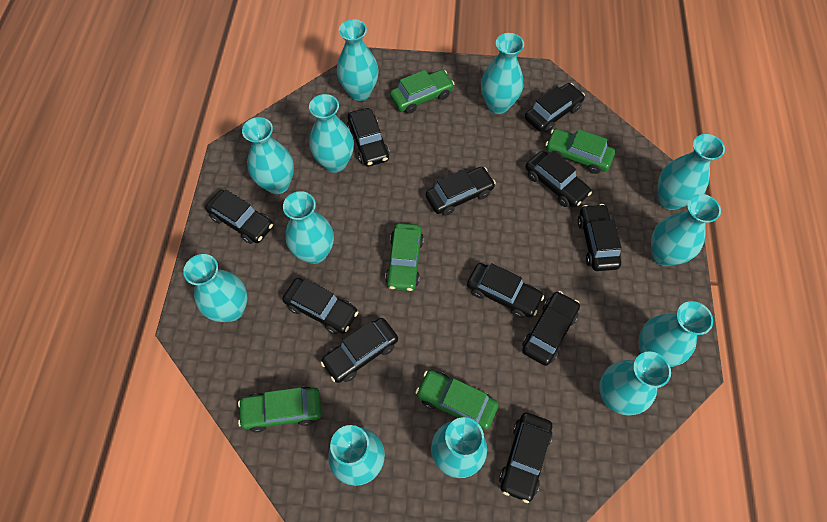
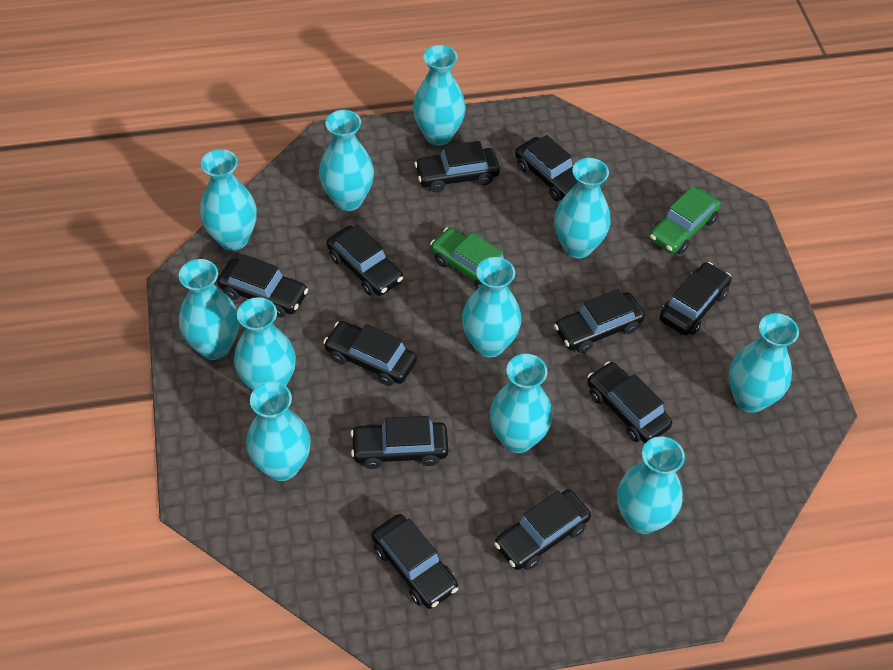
green car: 5 -> 2
turquoise vase: 12 -> 11

